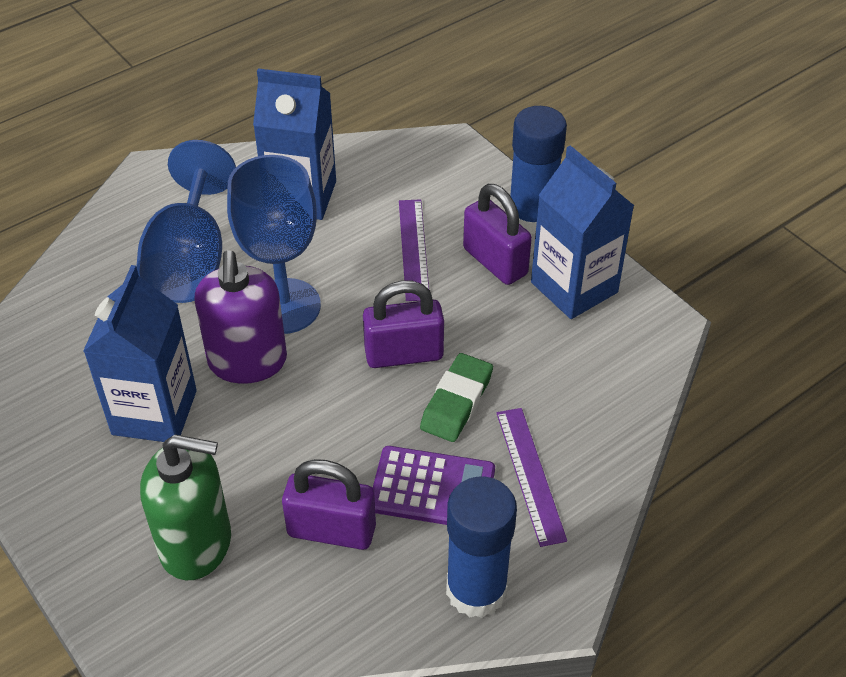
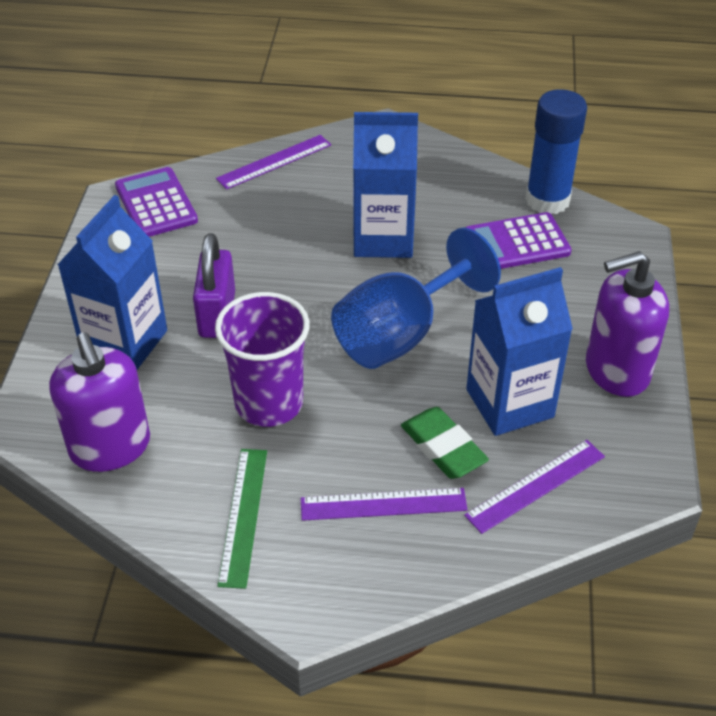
blue glue stick: 2 -> 1
blue goblet: 2 -> 1
green ruler: 0 -> 1
green soap dispenser: 1 -> 0
purple calculator: 1 -> 2
purple cup: 0 -> 1
purple padlock: 3 -> 1
purple ruler: 2 -> 3
purple soap dispenser: 1 -> 2

